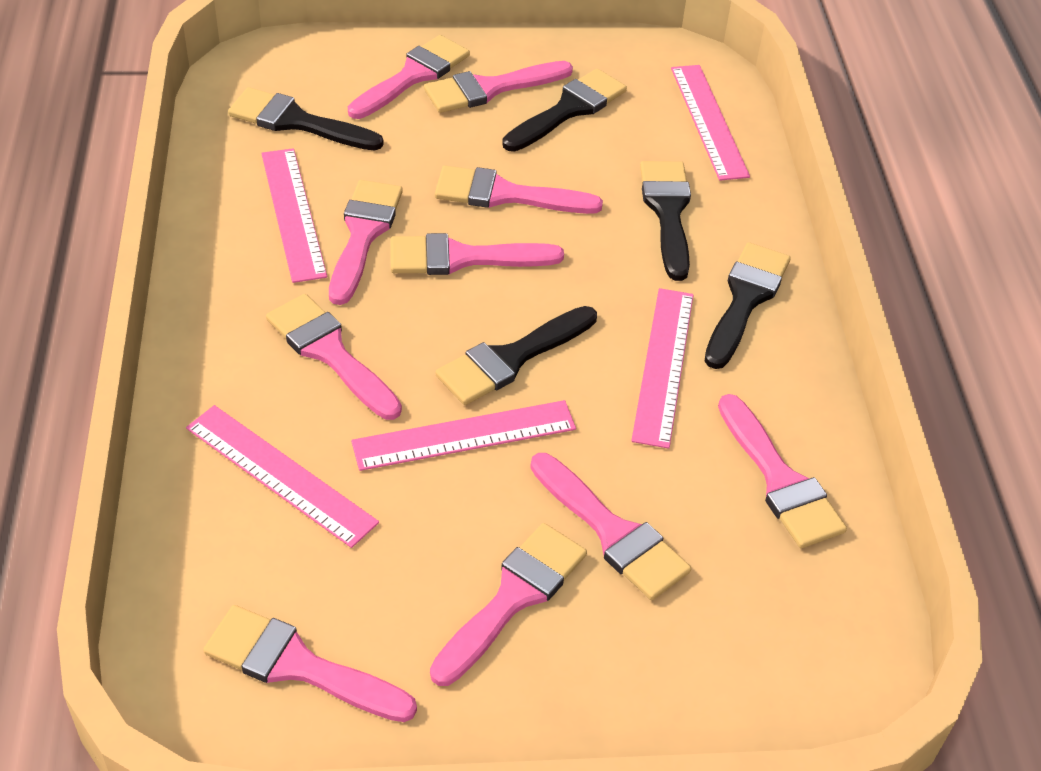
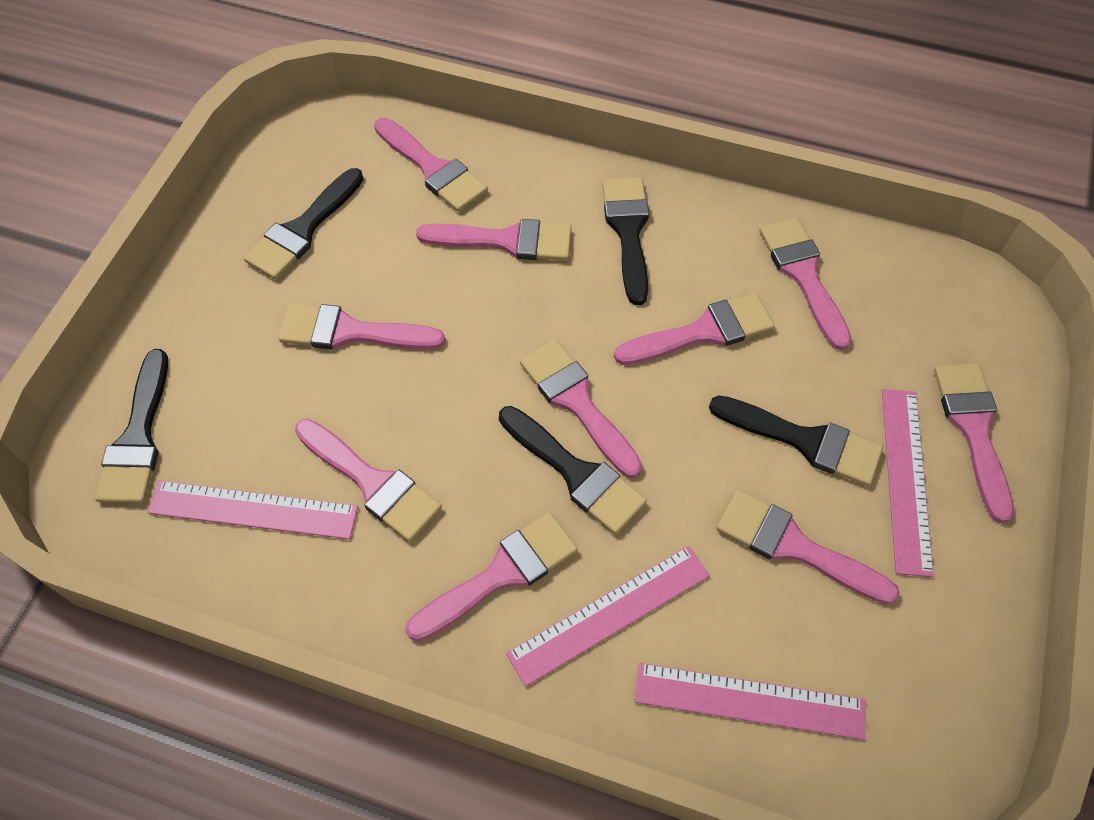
pink ruler: 5 -> 4

